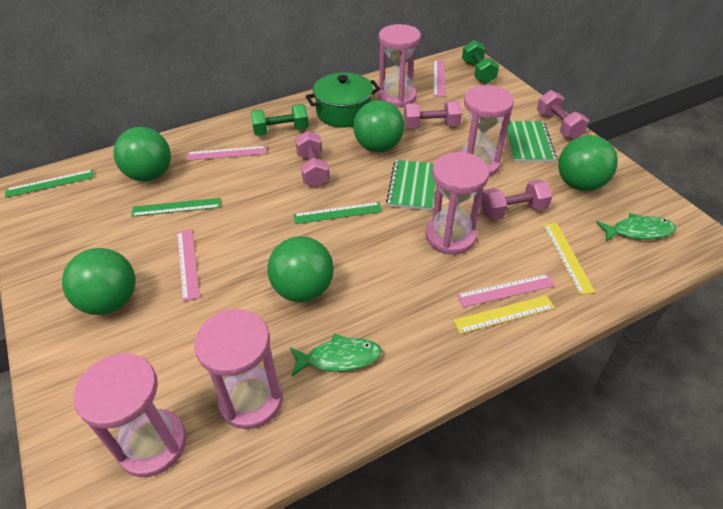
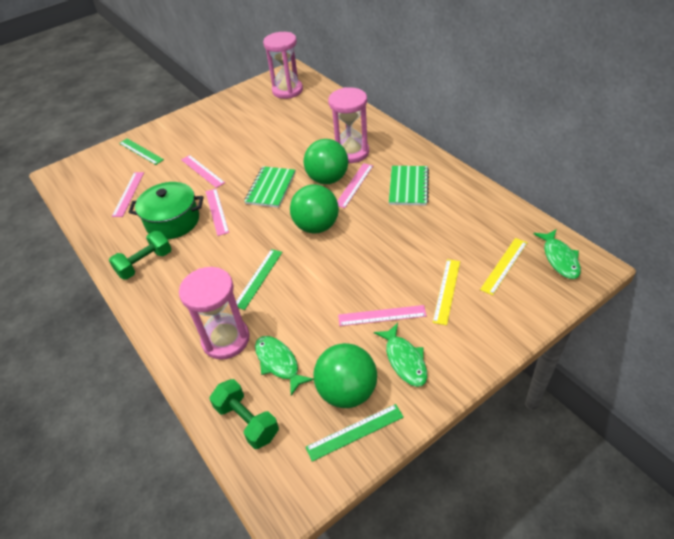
green ball: 5 -> 3
green fish: 2 -> 3
pink dumbbell: 4 -> 0
pink hourglass: 5 -> 3
pink ruler: 4 -> 5

